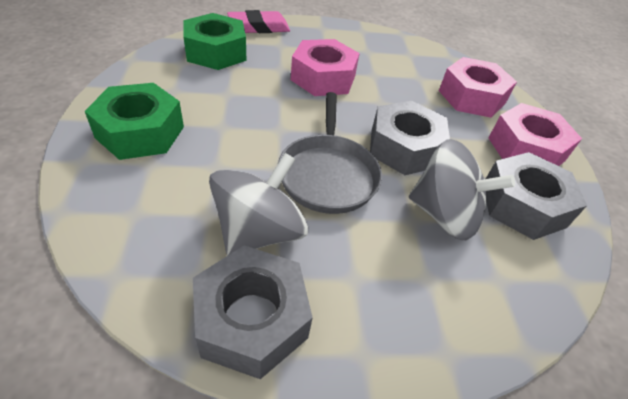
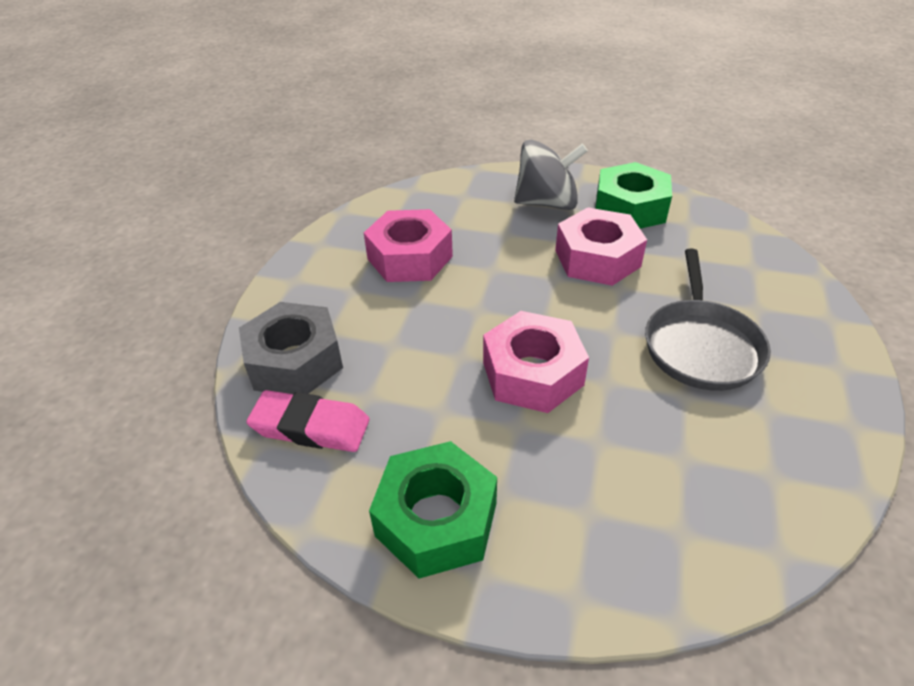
grey nut: 3 -> 1
grey spinning top: 2 -> 1

